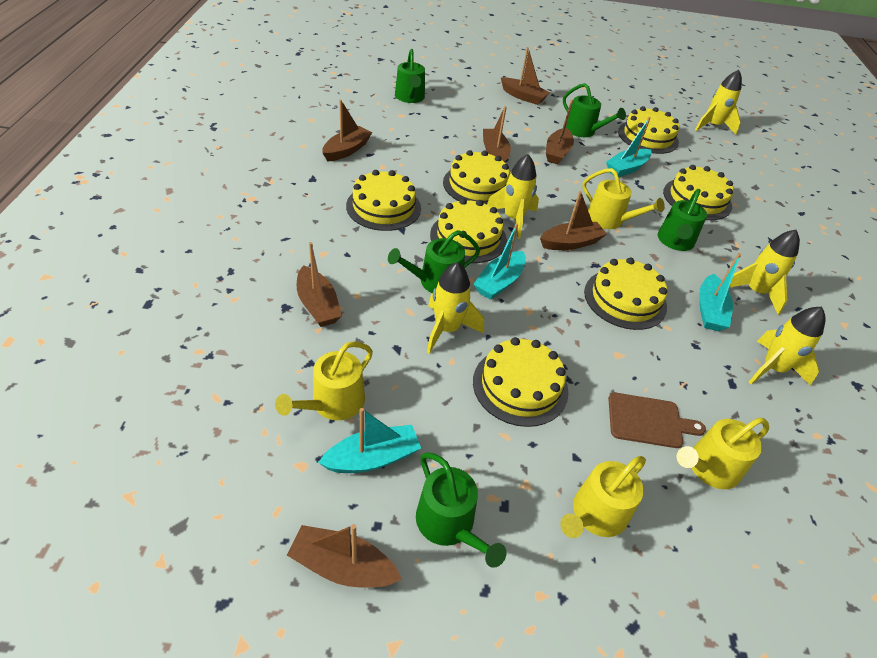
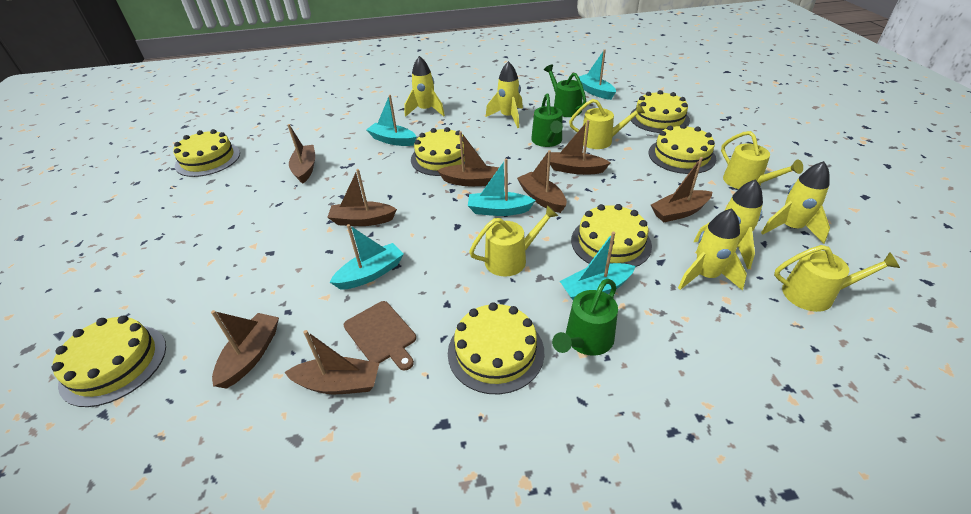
brown boat: 7 -> 8
green watering can: 5 -> 3
turquoise boat: 4 -> 5

